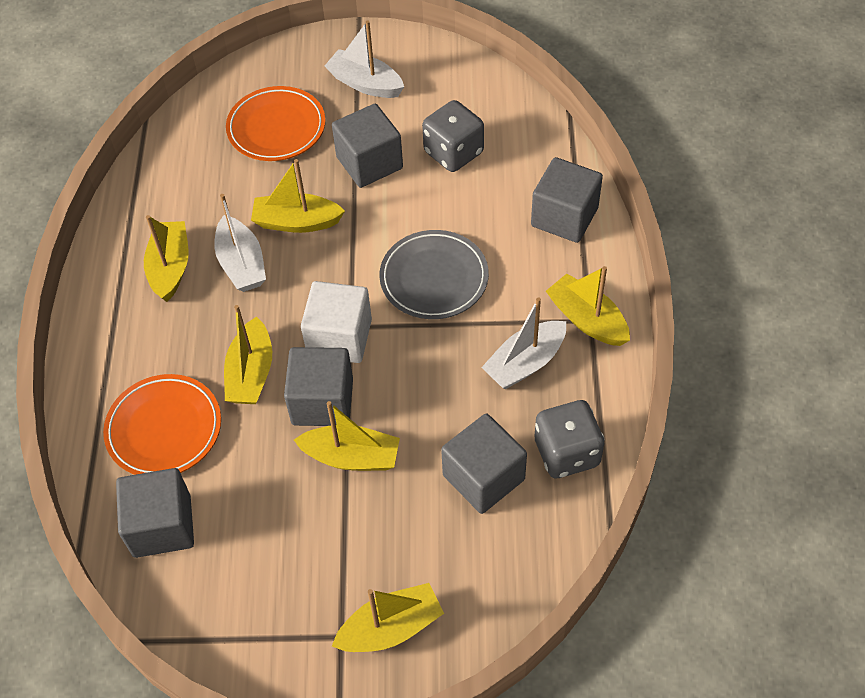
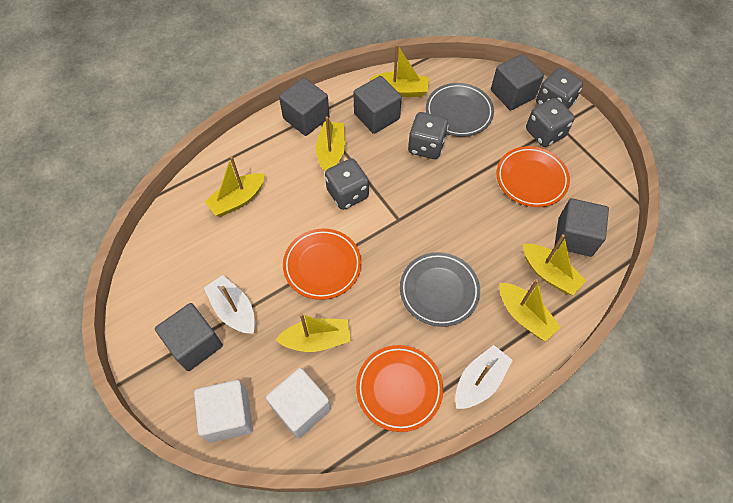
grey dice: 2 -> 4
grey plate: 1 -> 2
orange plate: 2 -> 3
white boat: 3 -> 2
white cube: 1 -> 2

